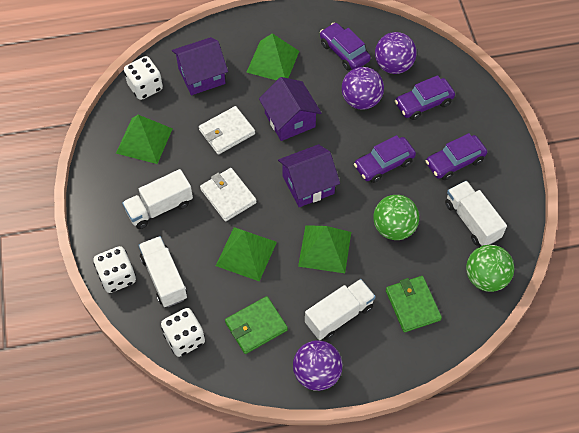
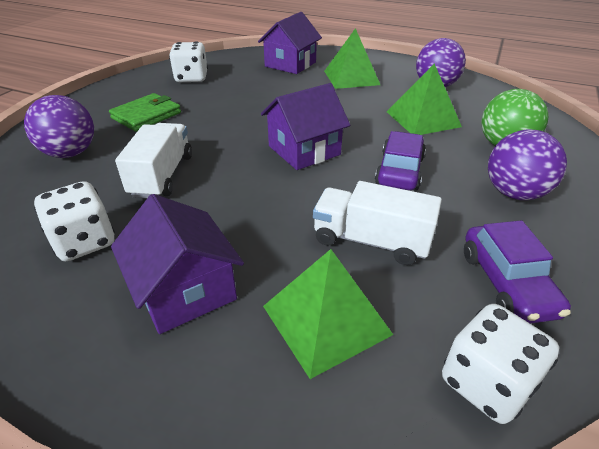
green ball: 2 -> 1
green pyramid: 4 -> 3
green wallet: 2 -> 1
purple car: 4 -> 2
white truck: 4 -> 2
white wallet: 2 -> 0

